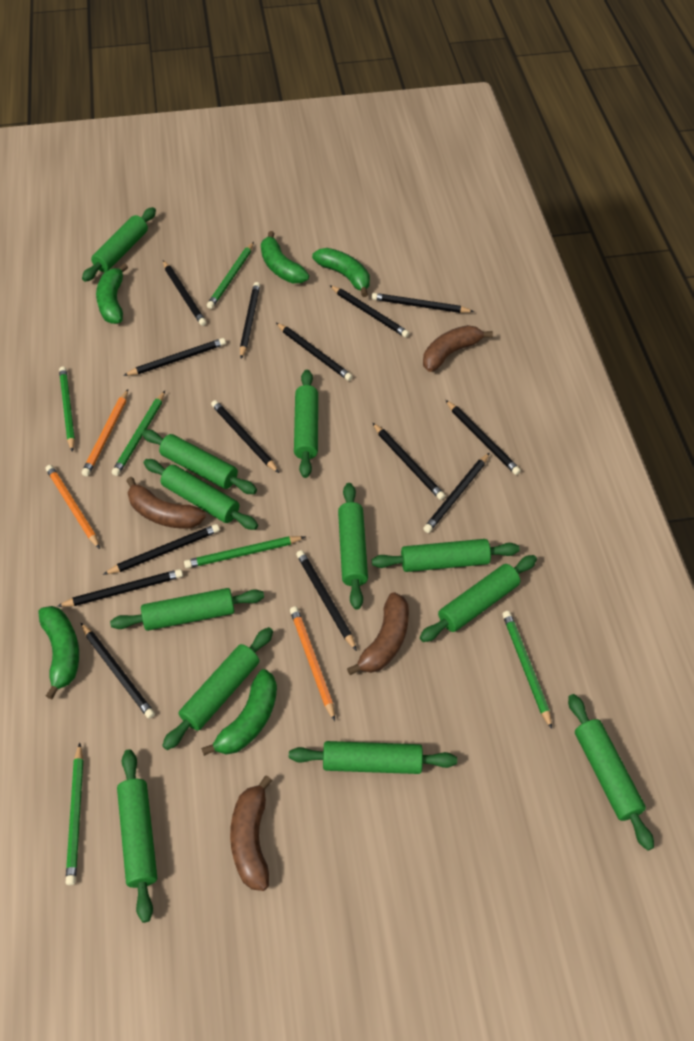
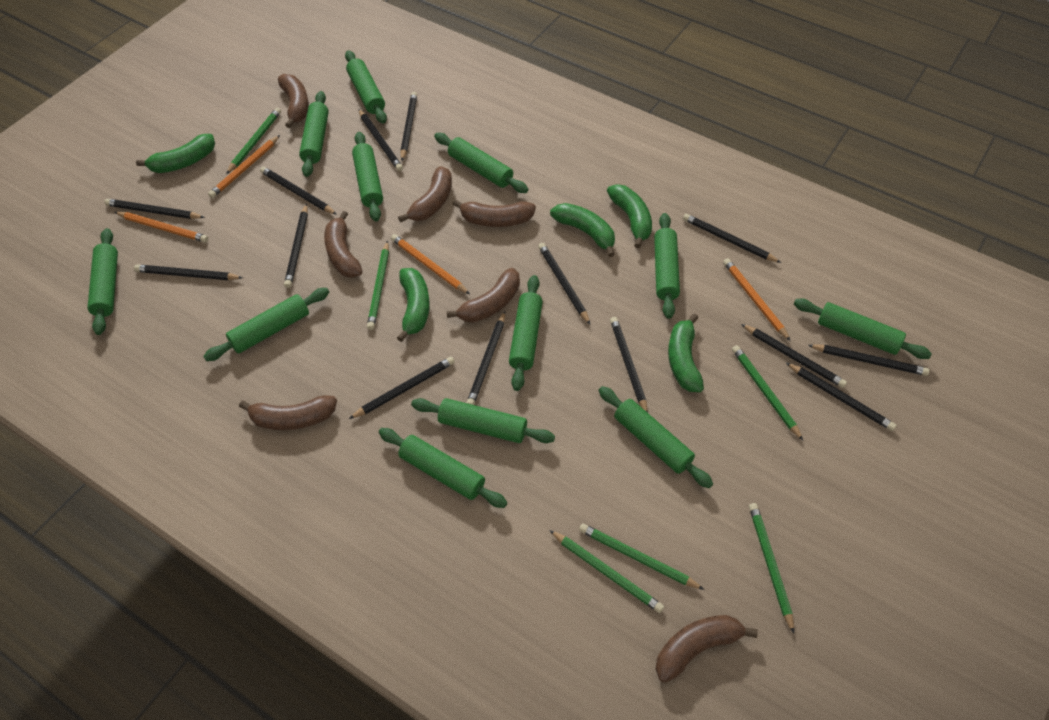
brown banana: 4 -> 7
orange pencil: 3 -> 4

